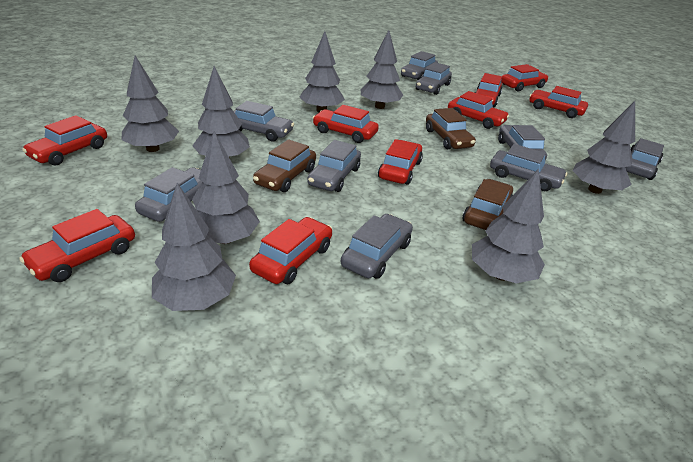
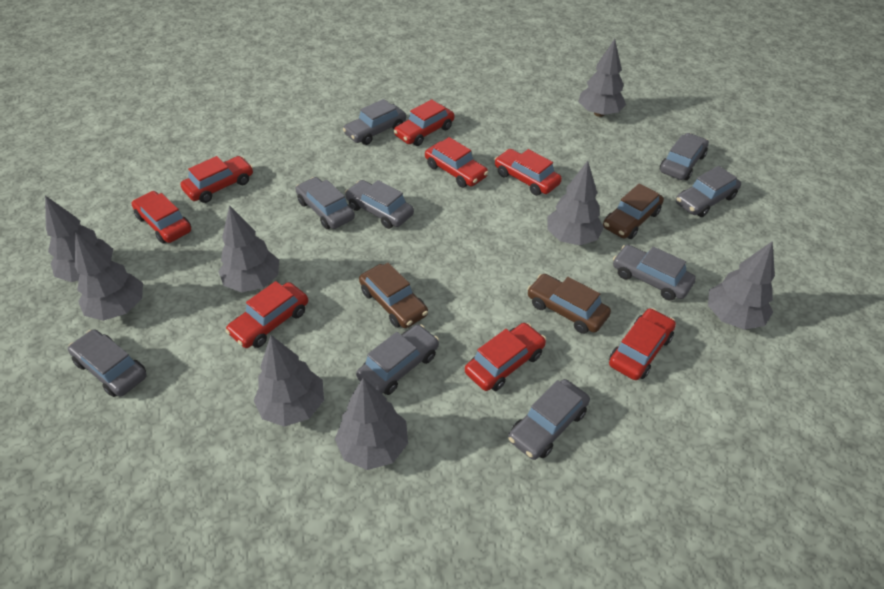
red car: 9 -> 8

